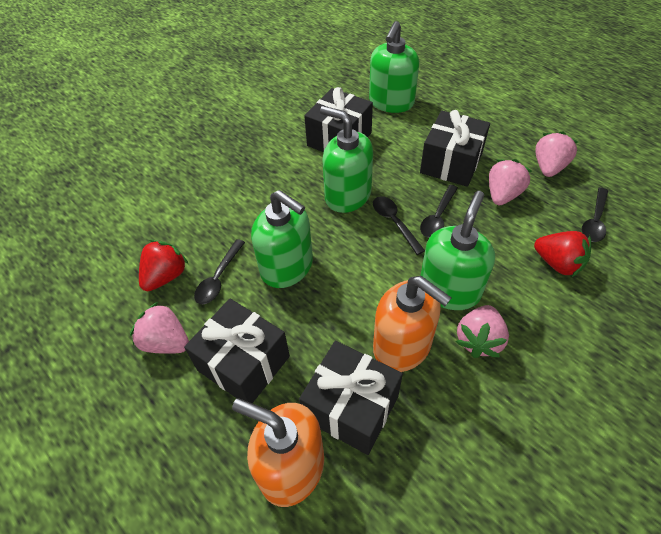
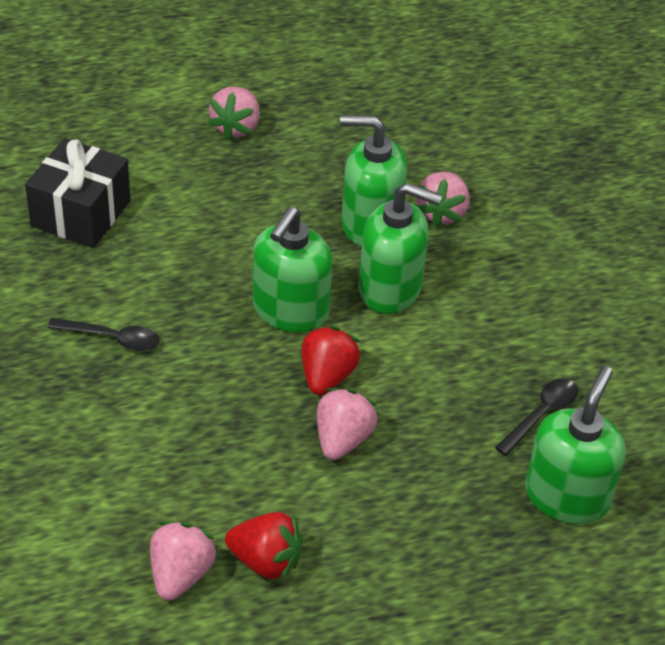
black gift: 4 -> 1
black spoon: 4 -> 2
orange soap dispenser: 2 -> 0

